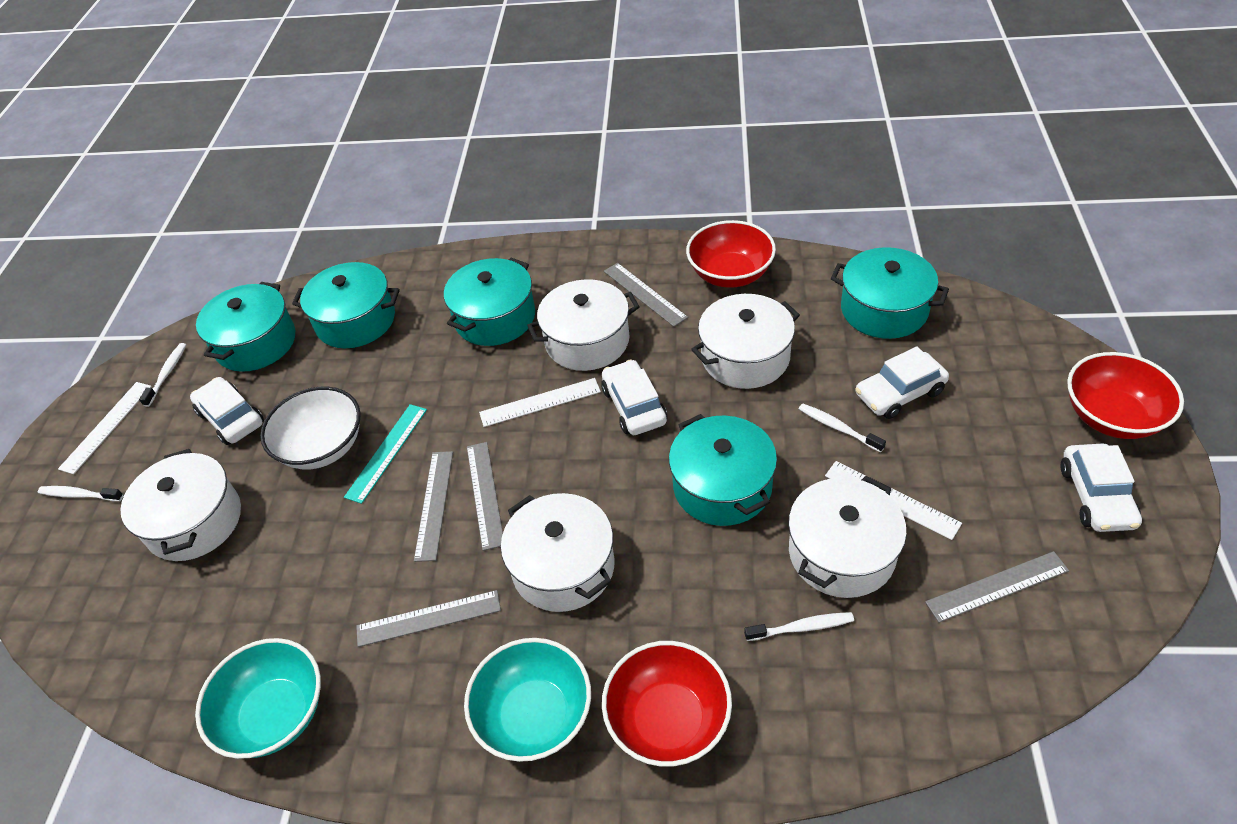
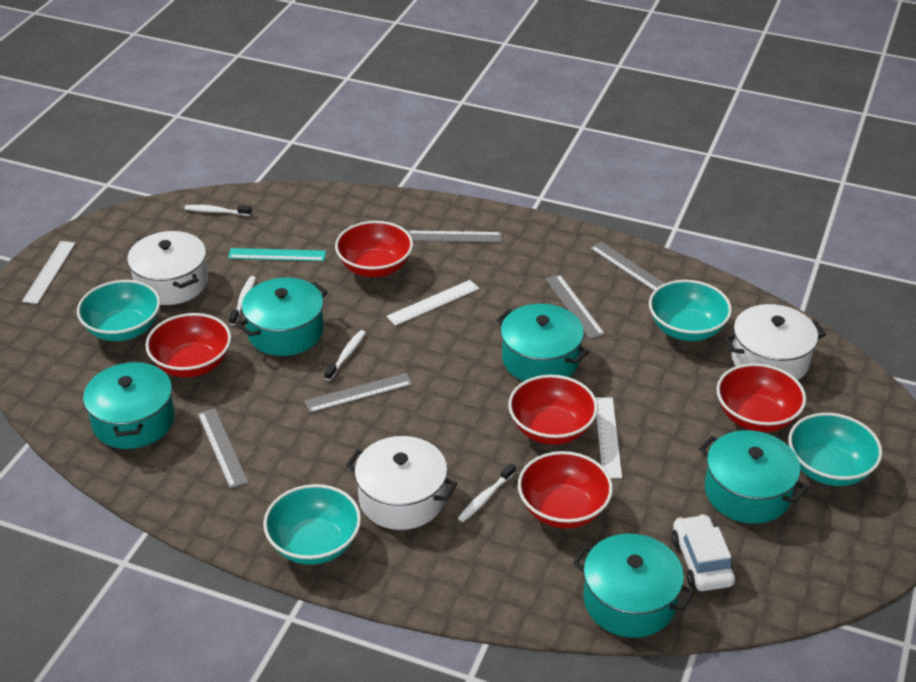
red bowl: 3 -> 5
turquoise bowl: 2 -> 4
white bowl: 1 -> 0
white car: 4 -> 1
white pot: 5 -> 3

